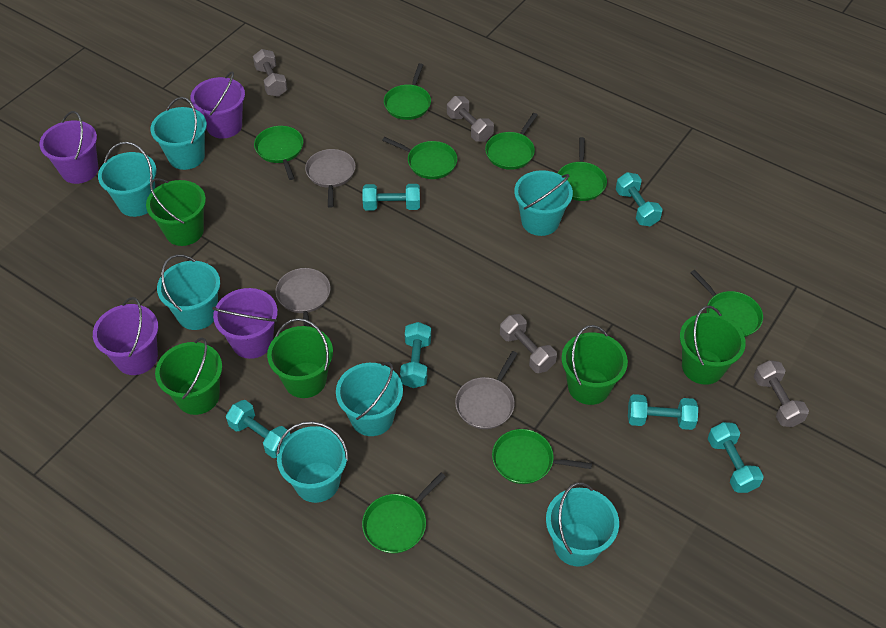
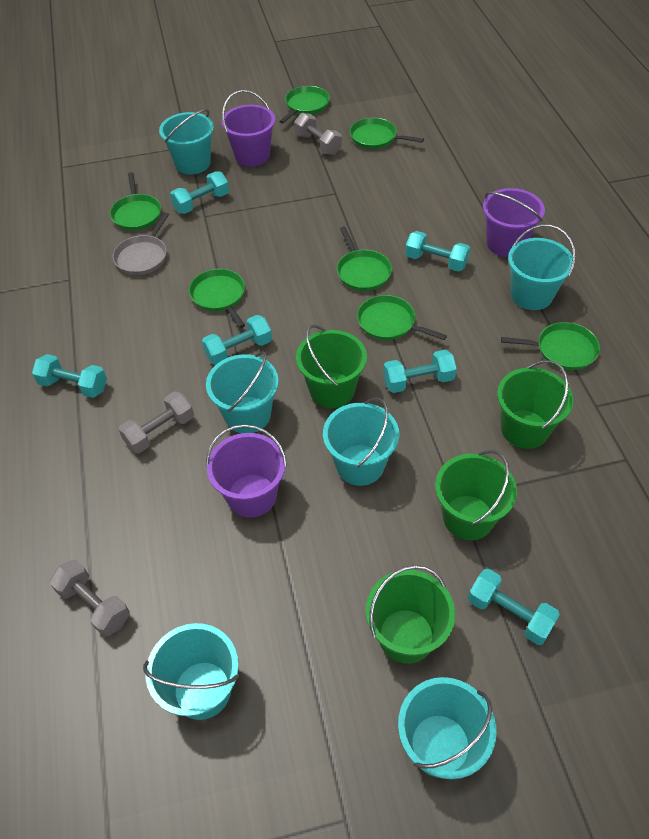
green bucket: 5 -> 4
green pan: 8 -> 7
grey dumbbell: 4 -> 3
grey pan: 3 -> 1
purple bucket: 4 -> 3
turquoise bucket: 7 -> 6

